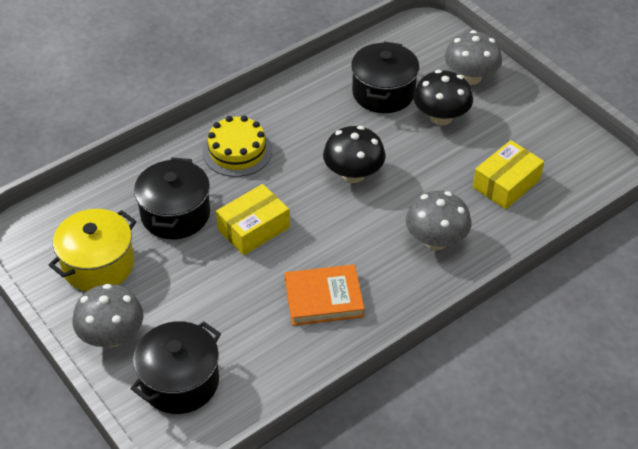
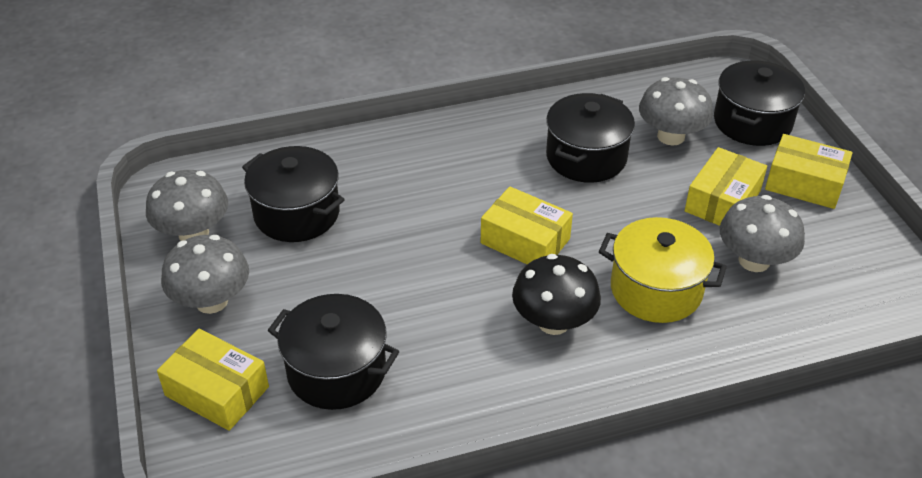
black mushroom: 2 -> 1
black pot: 3 -> 4
grey mushroom: 3 -> 4
orange book: 1 -> 0
yellow box: 2 -> 4
yellow cake: 1 -> 0

